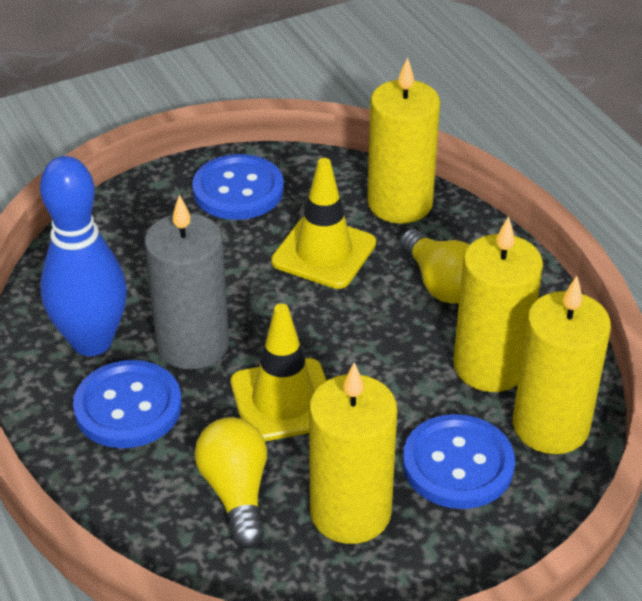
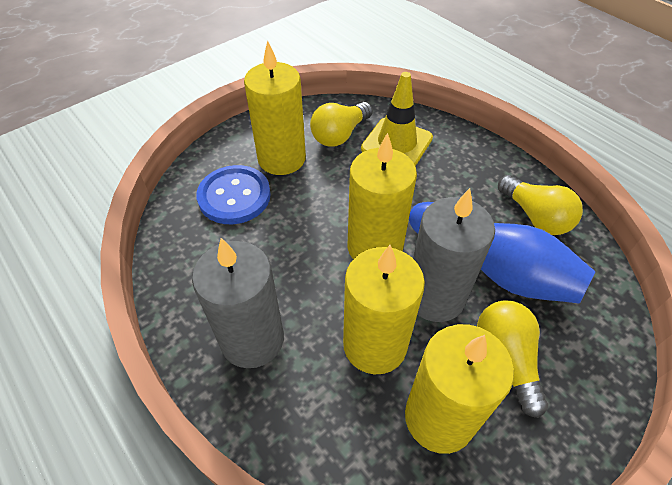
blue button: 3 -> 1
grey candle: 1 -> 2
yellow light bulb: 2 -> 3
yellow traffic cone: 2 -> 1

